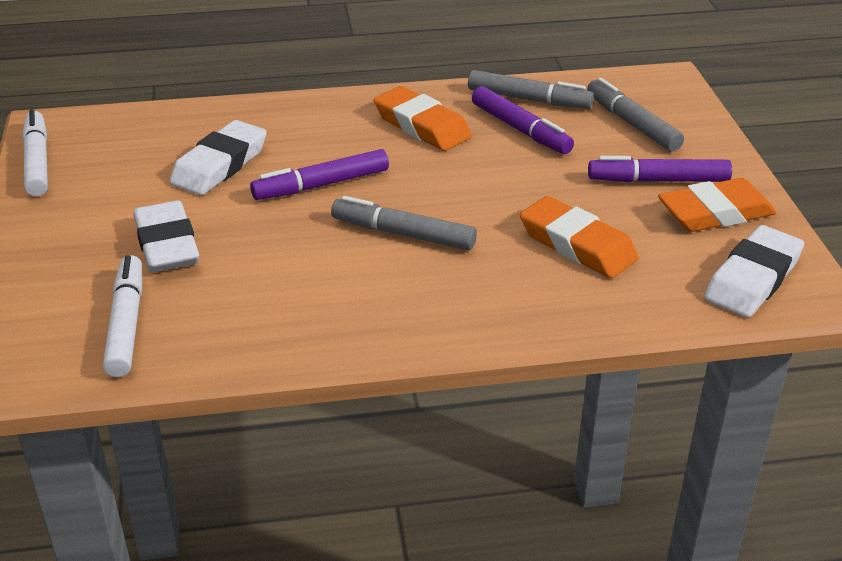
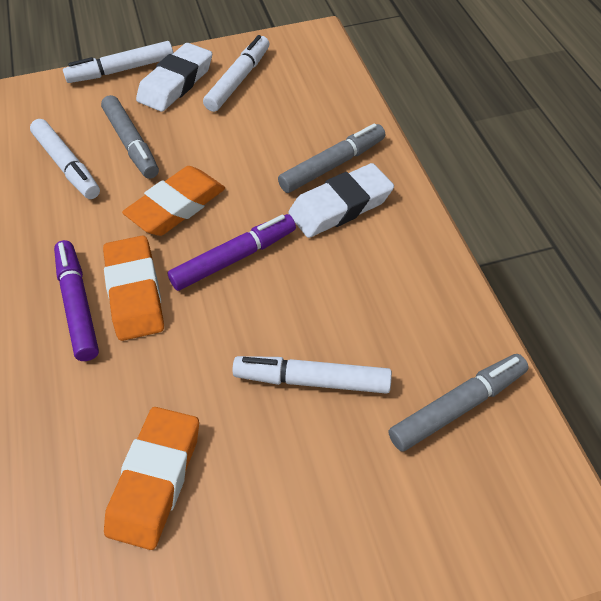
purple marker: 3 -> 2
white eraser: 3 -> 2
white marker: 2 -> 4

